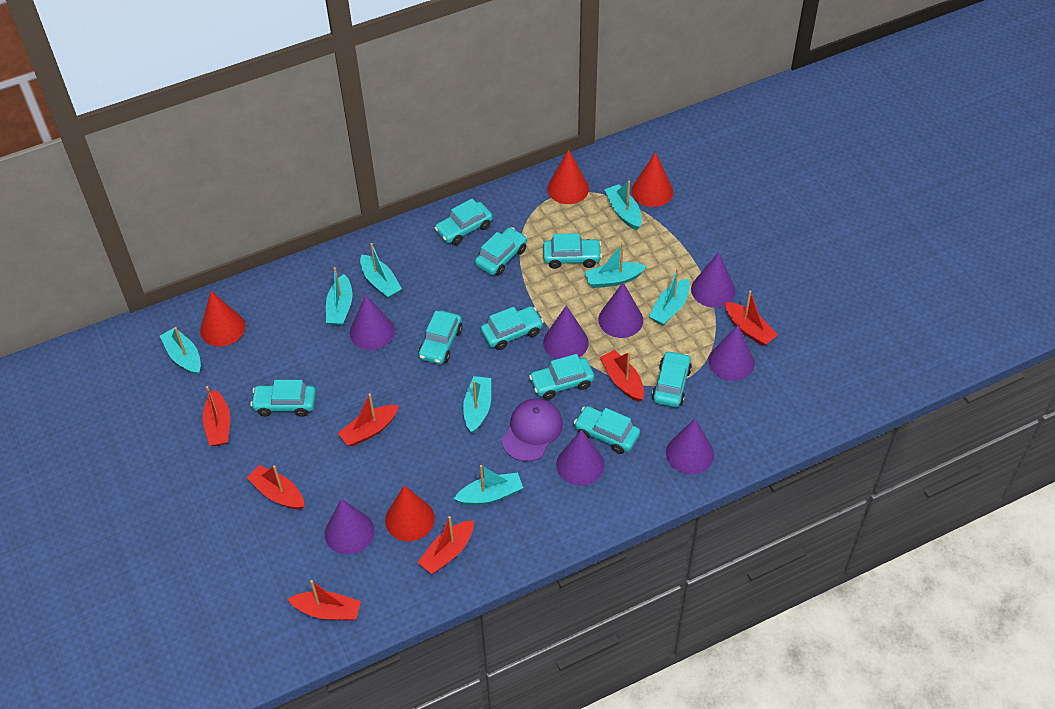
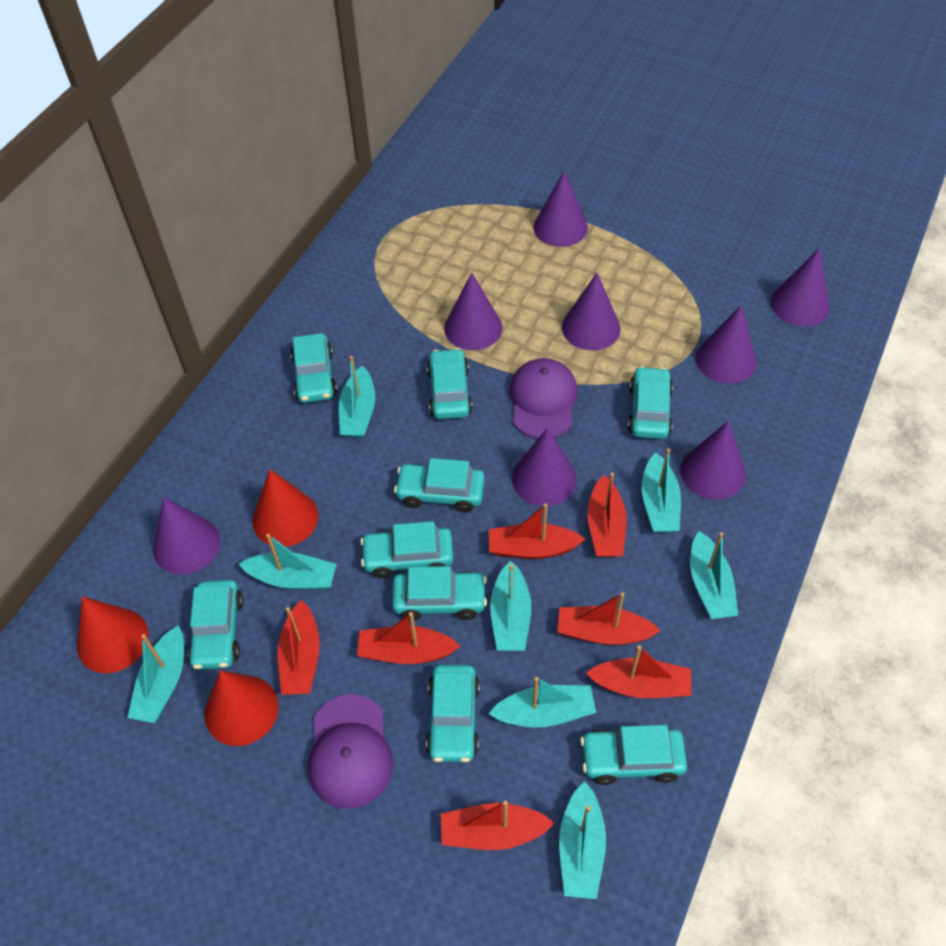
purple cap: 1 -> 2
red cone: 4 -> 3

